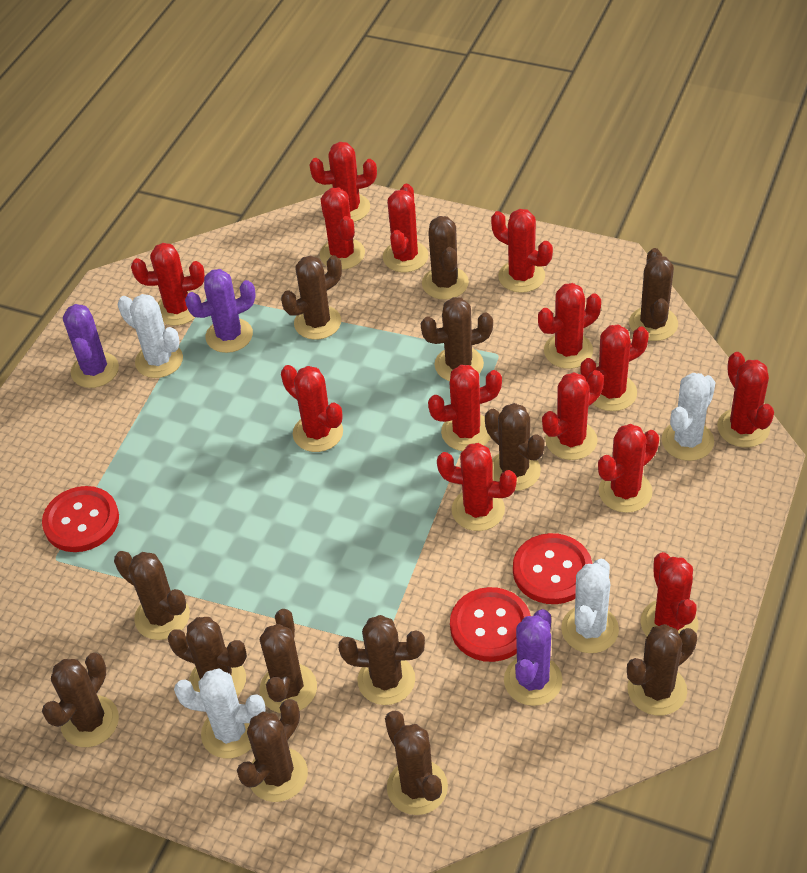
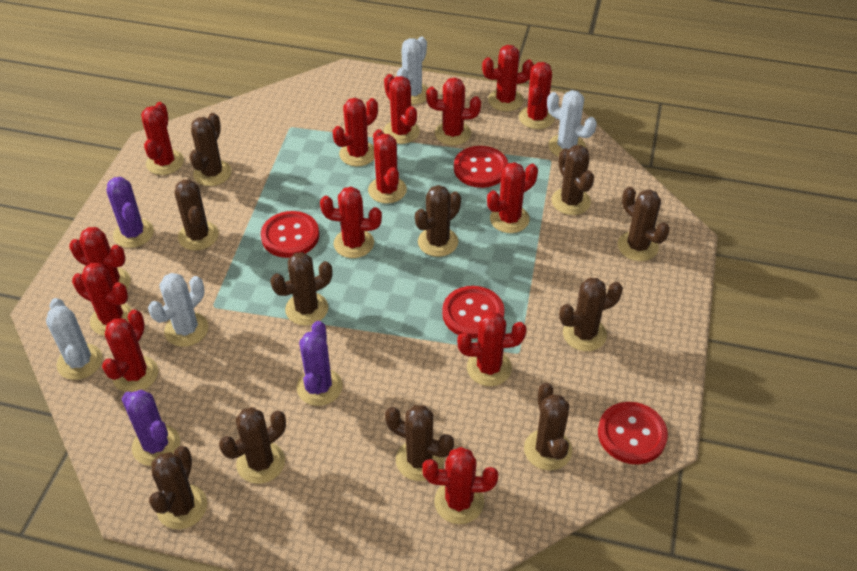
brown cactus: 13 -> 11
red button: 3 -> 4

